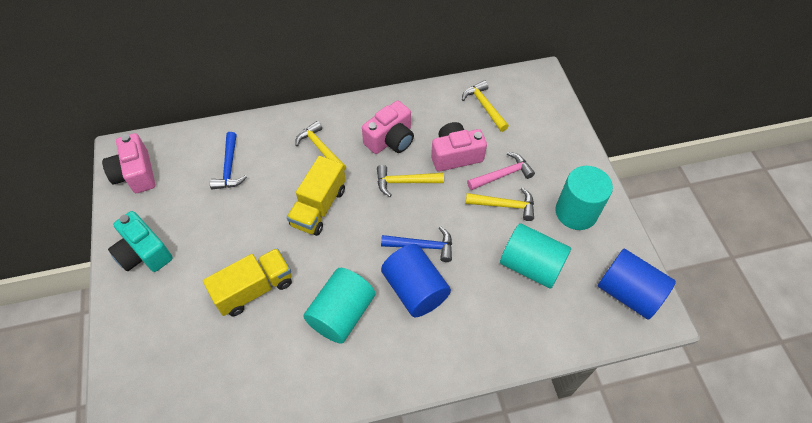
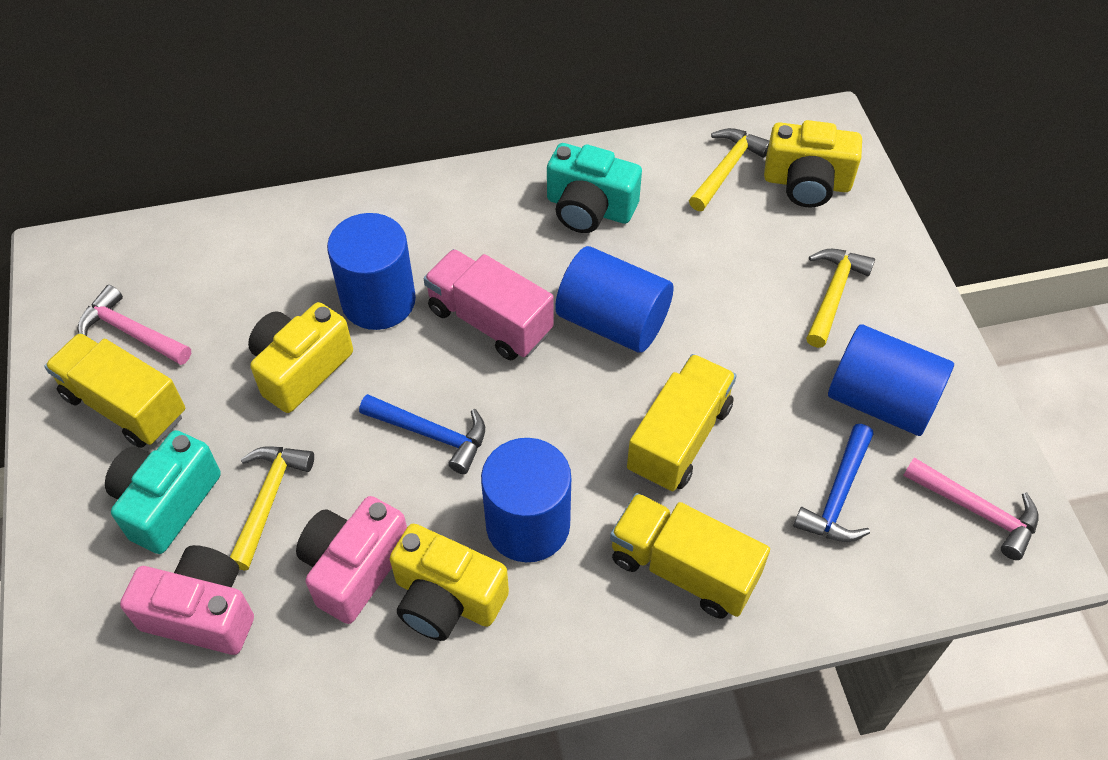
blue cylinder: 2 -> 4
pink camera: 3 -> 2
pink hammer: 1 -> 2
pink truck: 0 -> 1
turquoise camera: 1 -> 2
turquoise cylinder: 3 -> 0
yellow camera: 0 -> 3
yellow hammer: 4 -> 3
yellow truck: 2 -> 3

